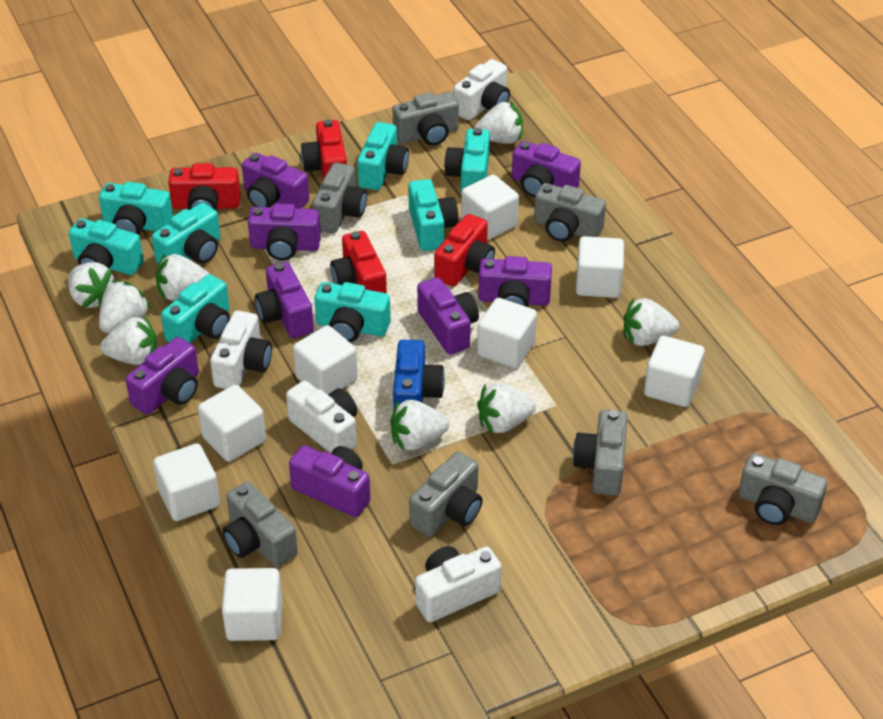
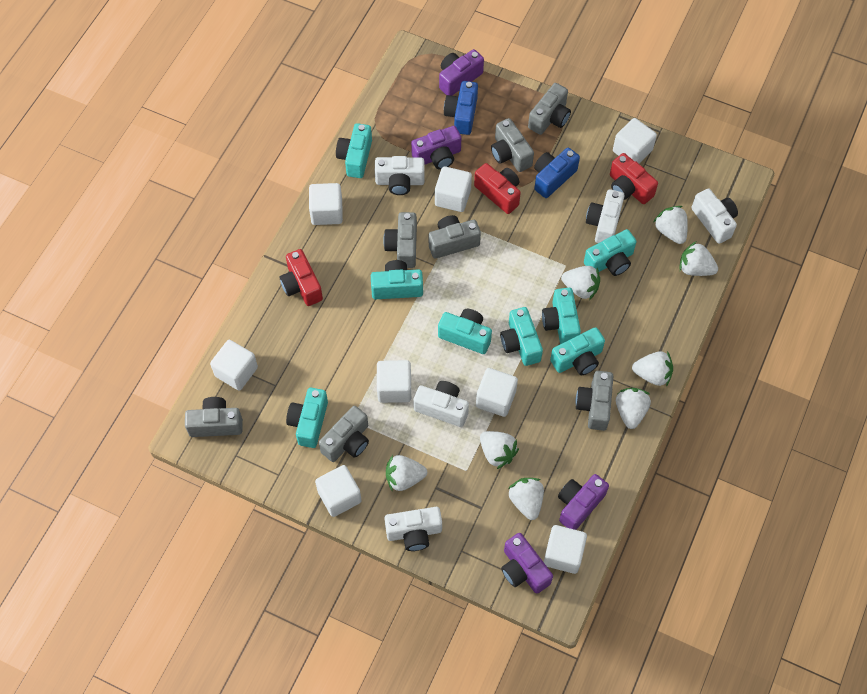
blue camera: 1 -> 2
purple camera: 8 -> 4
red camera: 4 -> 3
white camera: 4 -> 5

